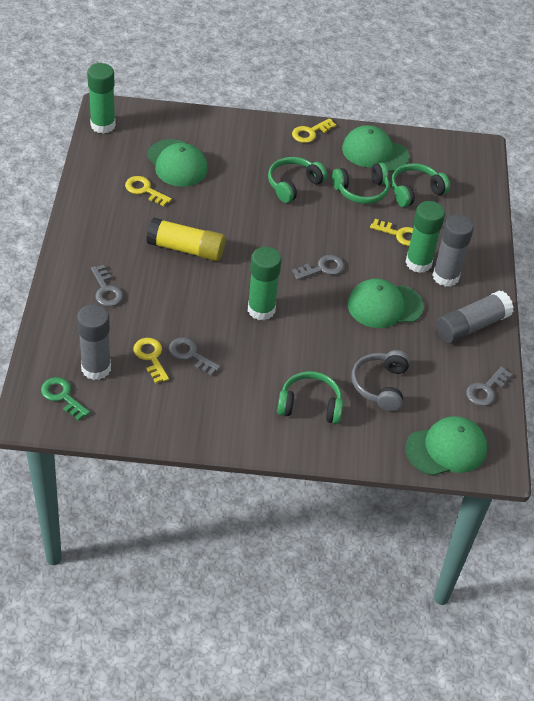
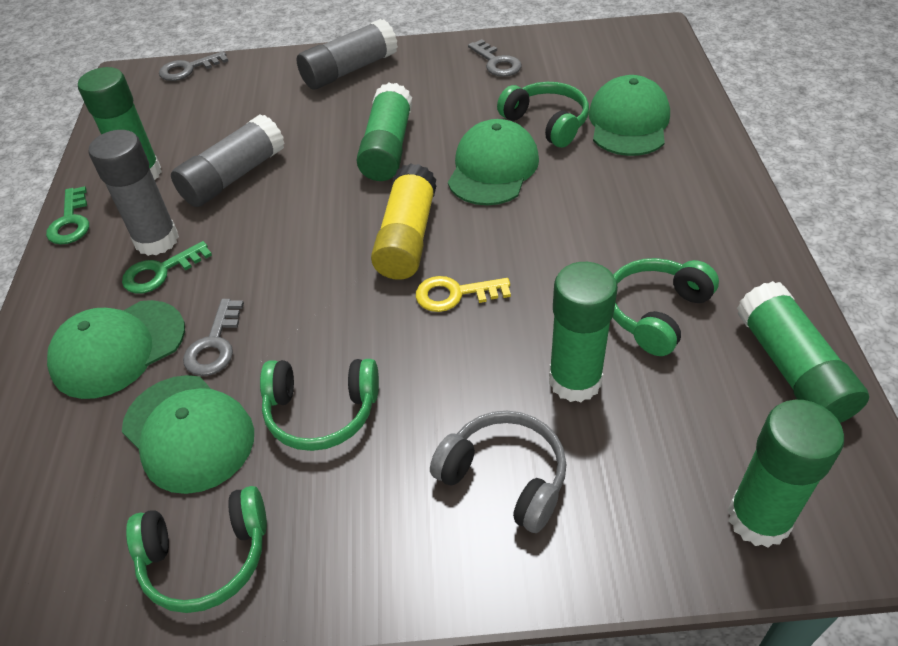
green glue stick: 3 -> 5
green key: 1 -> 2
grey key: 4 -> 3
yellow key: 4 -> 1

